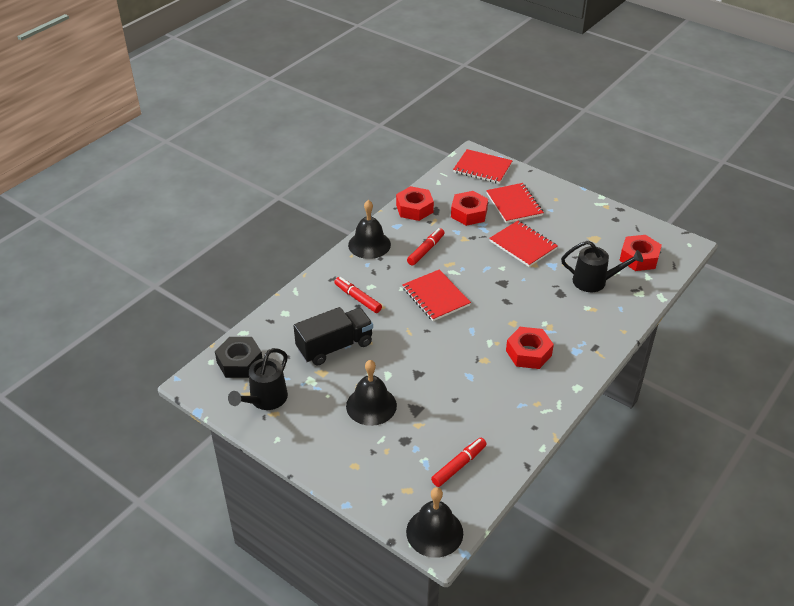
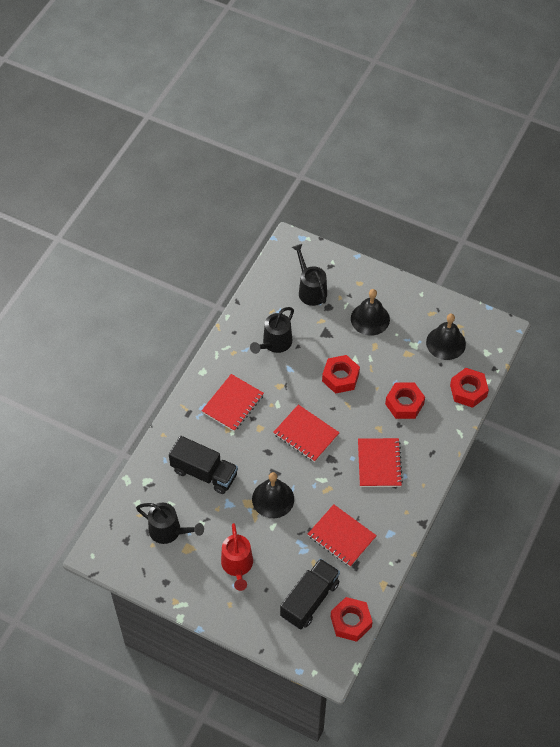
black nut: 1 -> 0
black truck: 1 -> 2
black watering can: 2 -> 3
red marker: 3 -> 0
red watering can: 0 -> 1

